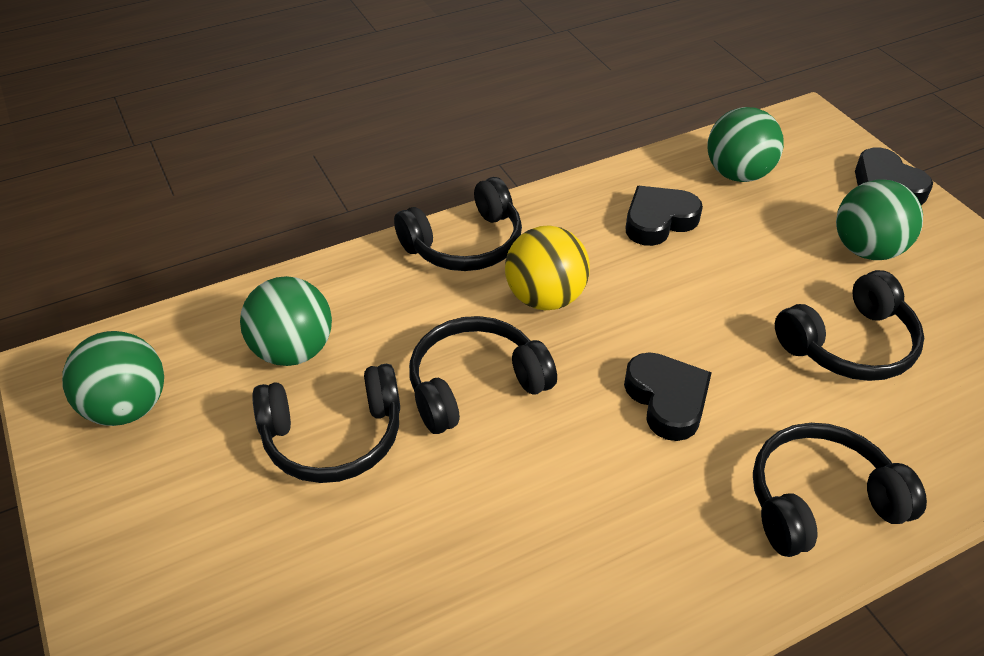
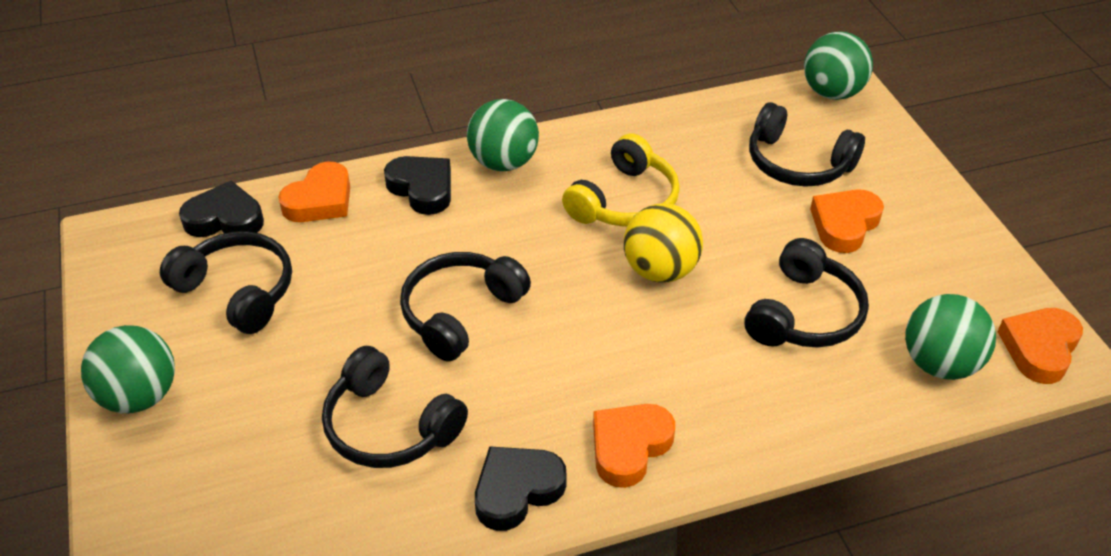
orange heart: 0 -> 4
yellow headphones: 0 -> 1

